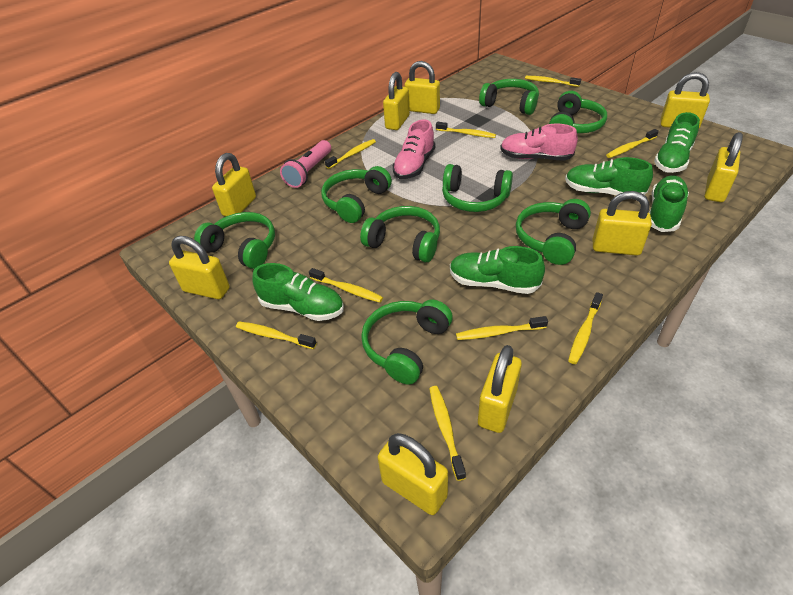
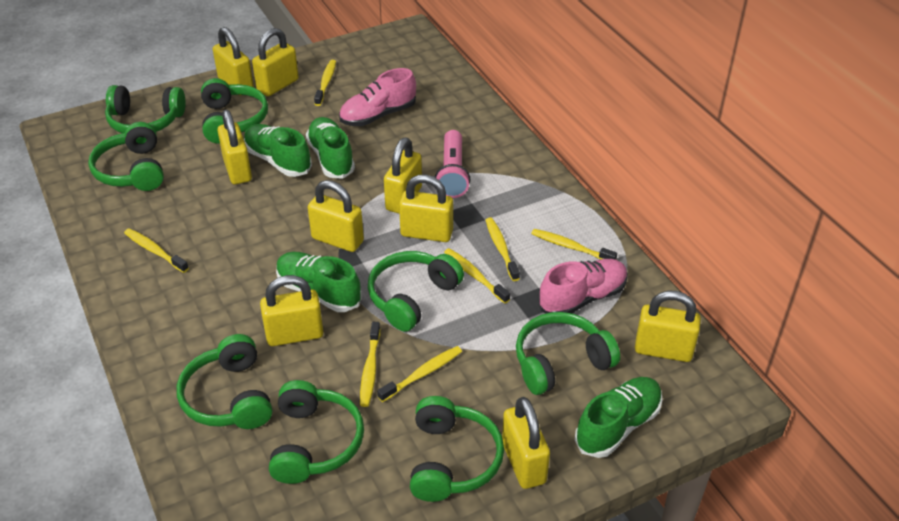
green shoe: 5 -> 4
yellow toothbrush: 9 -> 7

